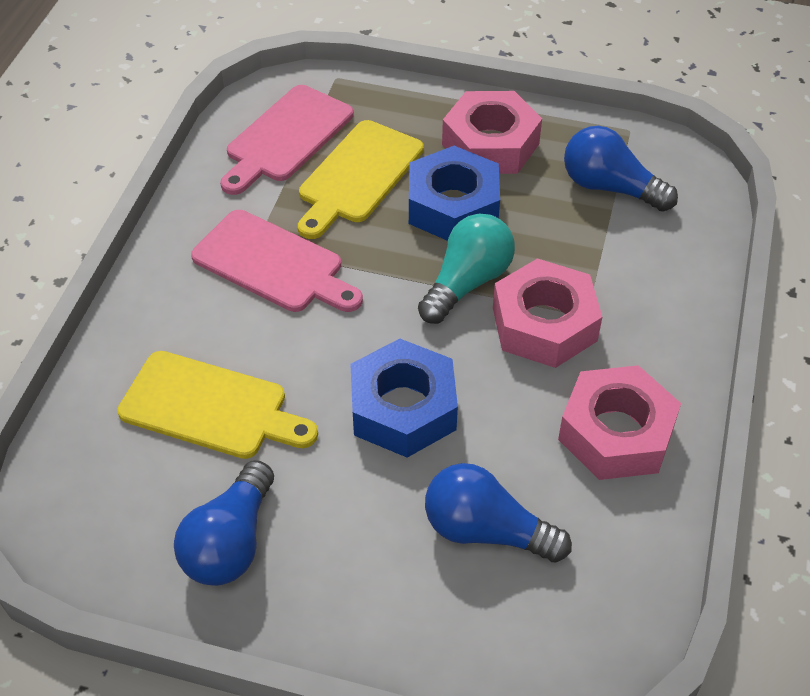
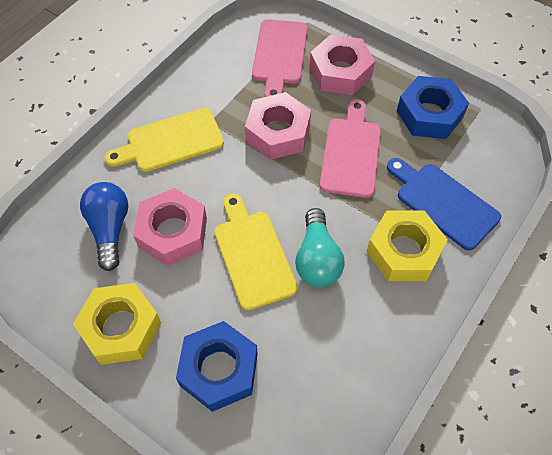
blue cutting board: 0 -> 1
blue light bulb: 3 -> 1
yellow nut: 0 -> 2

